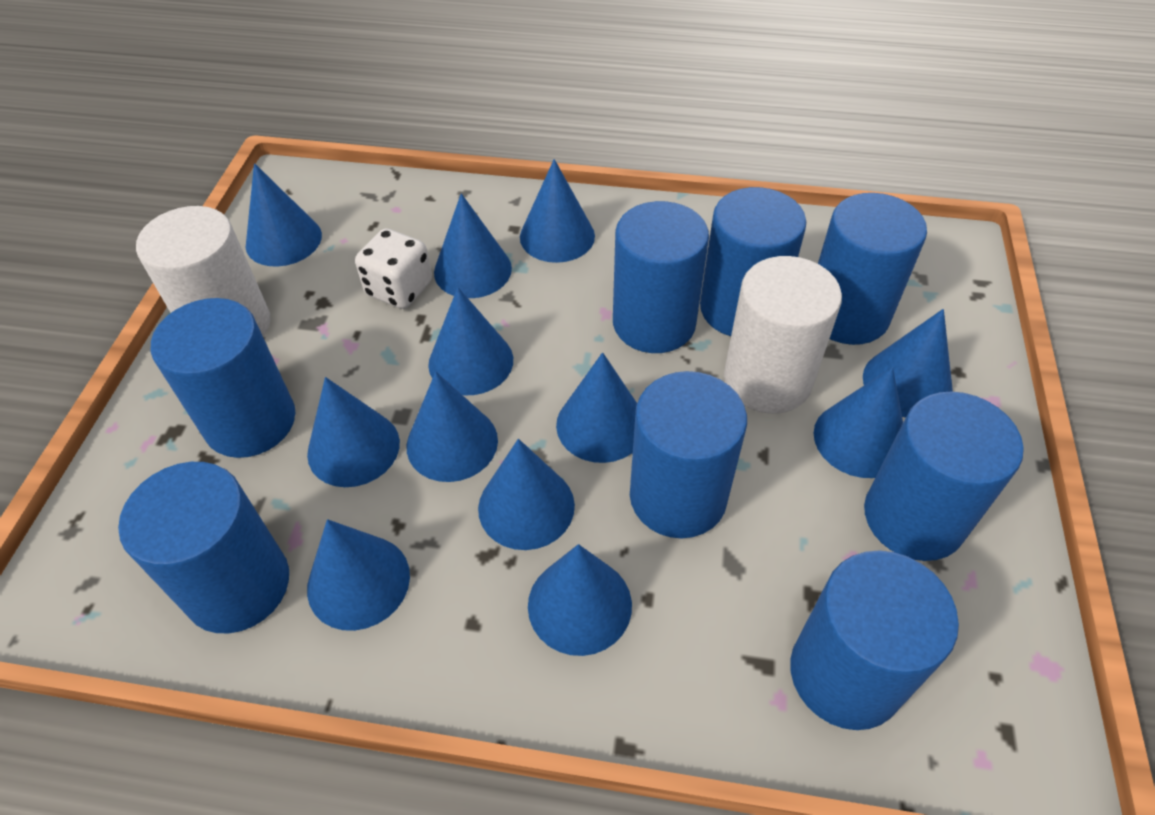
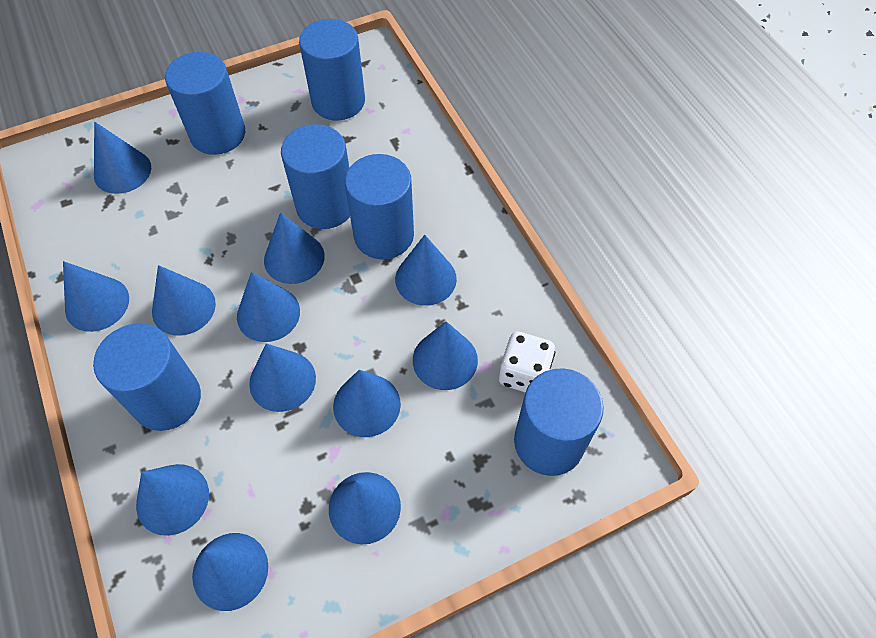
blue cylinder: 8 -> 6
white cylinder: 2 -> 0

